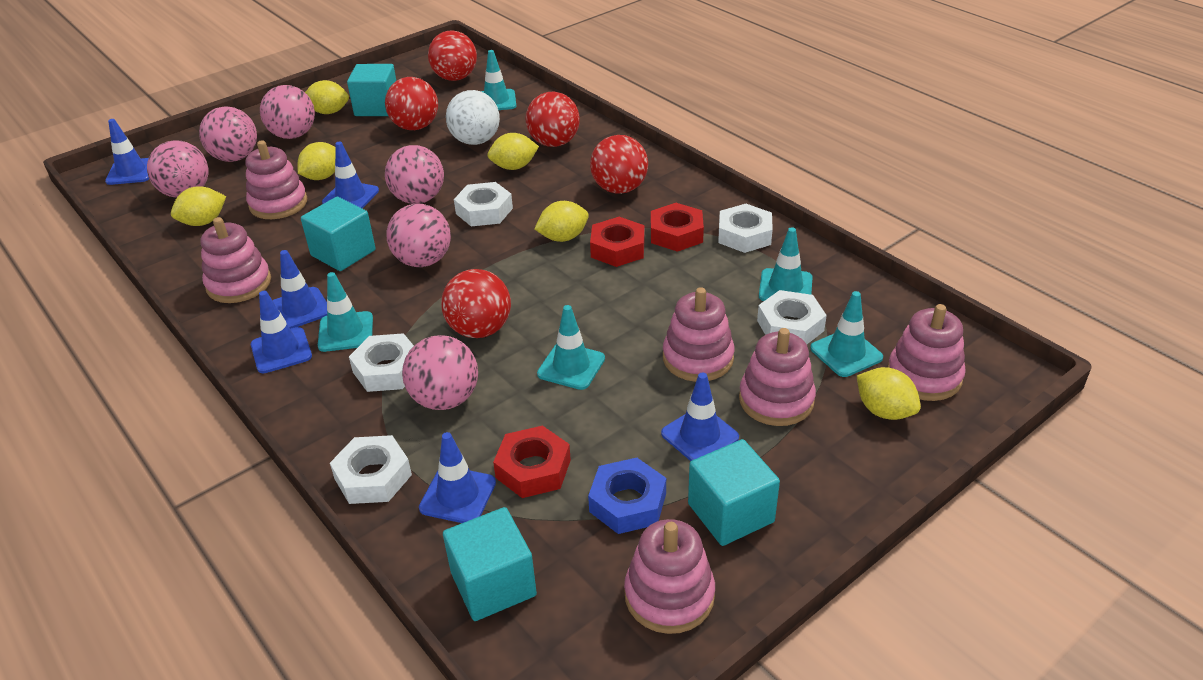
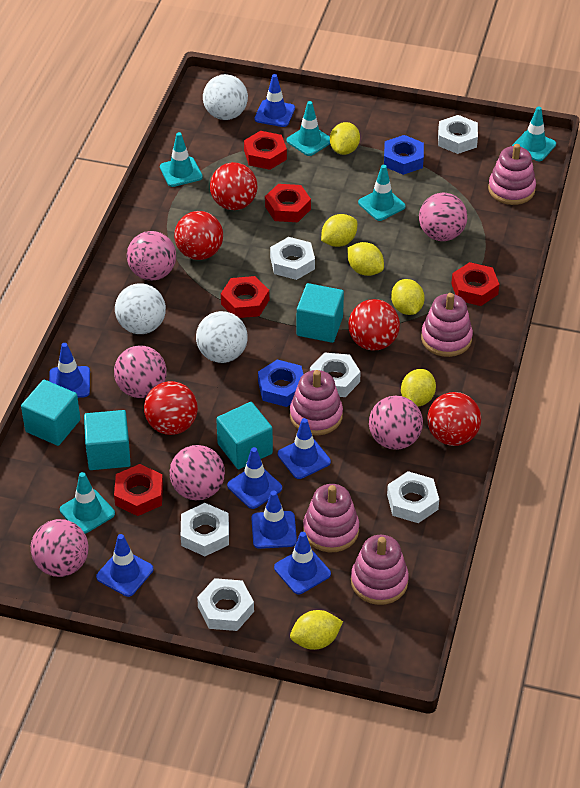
blue nut: 1 -> 2
blue traffic cone: 6 -> 7
pink stacking toy: 6 -> 5
red nut: 3 -> 5
white ball: 1 -> 3
white nut: 5 -> 6

